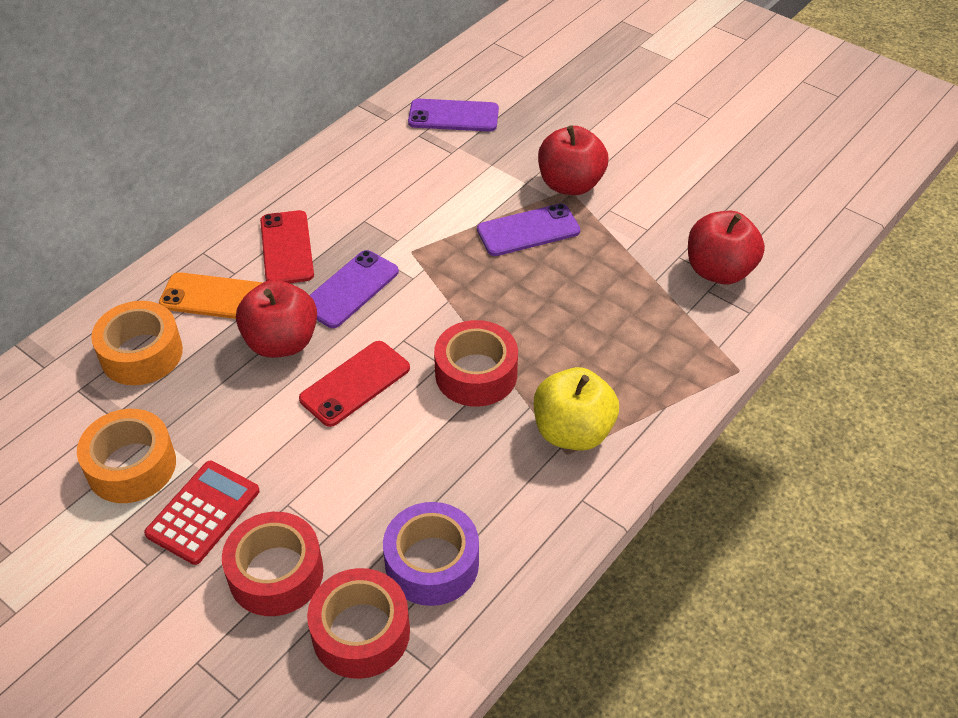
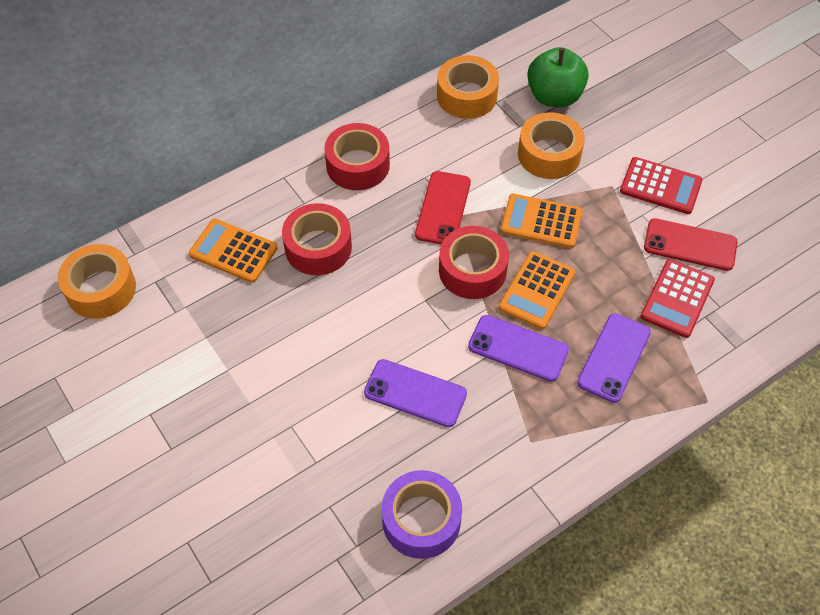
green apple: 0 -> 1
orange calculator: 0 -> 3
orange phone: 1 -> 0
orange tape: 2 -> 3
red apple: 3 -> 0
red calculator: 1 -> 2
yellow apple: 1 -> 0

